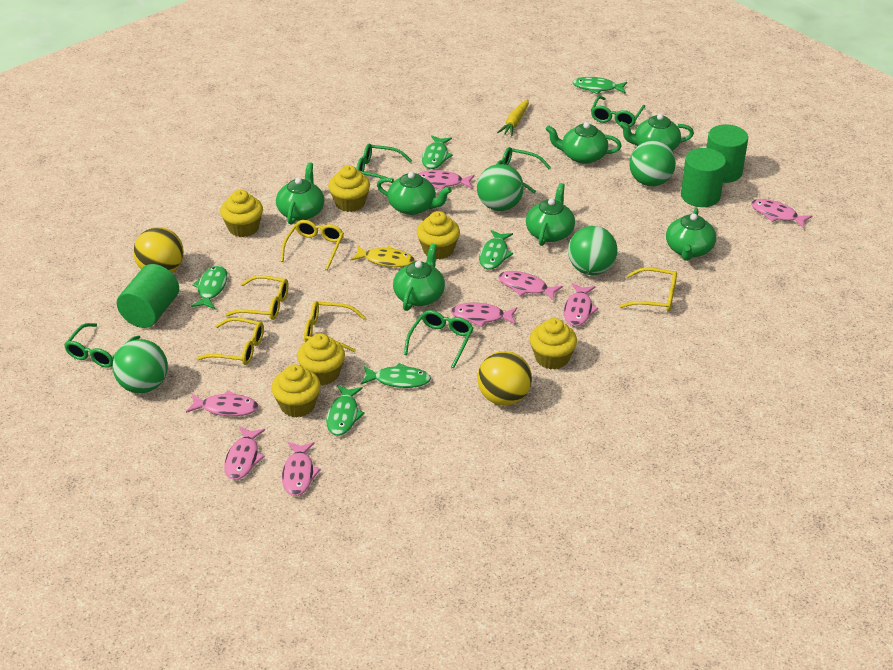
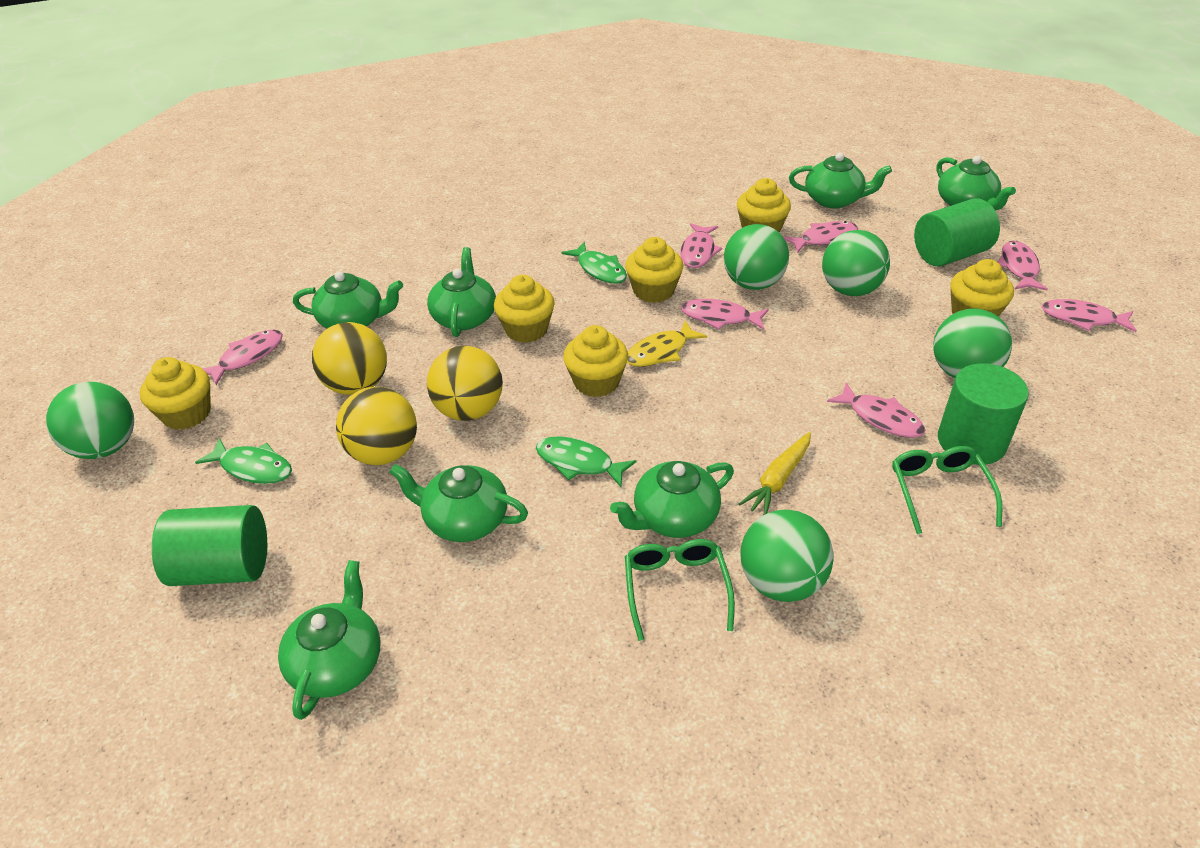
green ball: 4 -> 5
green fish: 6 -> 3
green glasses: 5 -> 2
pink fish: 8 -> 7
yellow ball: 2 -> 3
yellow glasses: 5 -> 0

